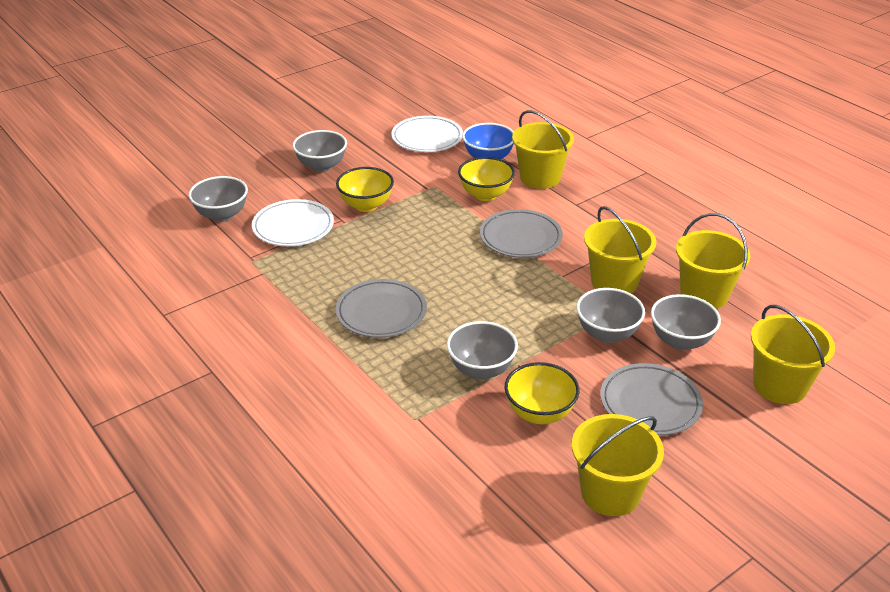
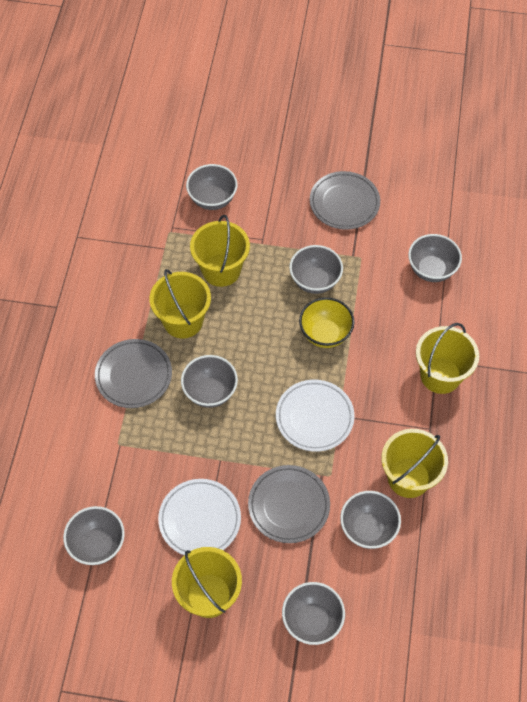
blue bowl: 1 -> 0
grey bowl: 5 -> 7
yellow bowl: 3 -> 1

